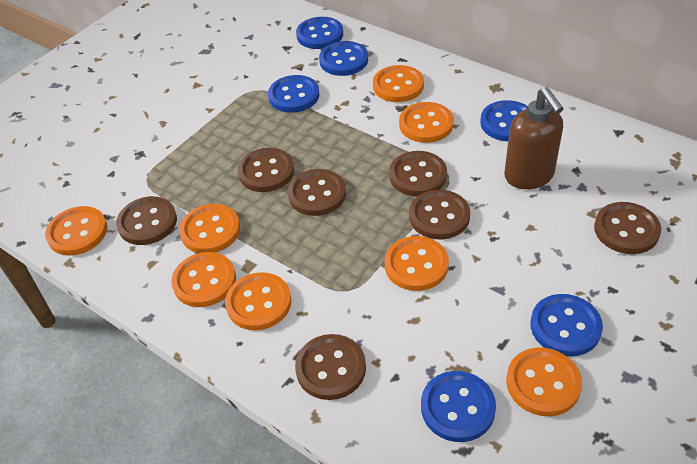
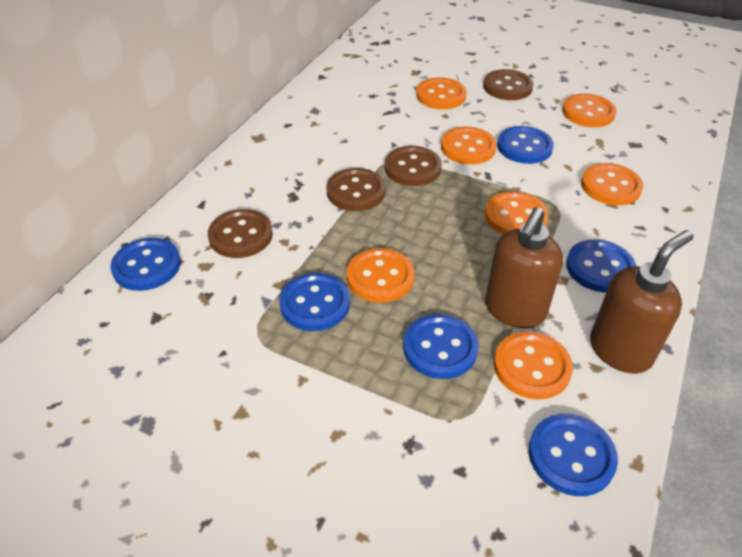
brown button: 7 -> 4
brown soap dispenser: 1 -> 2
orange button: 8 -> 7

